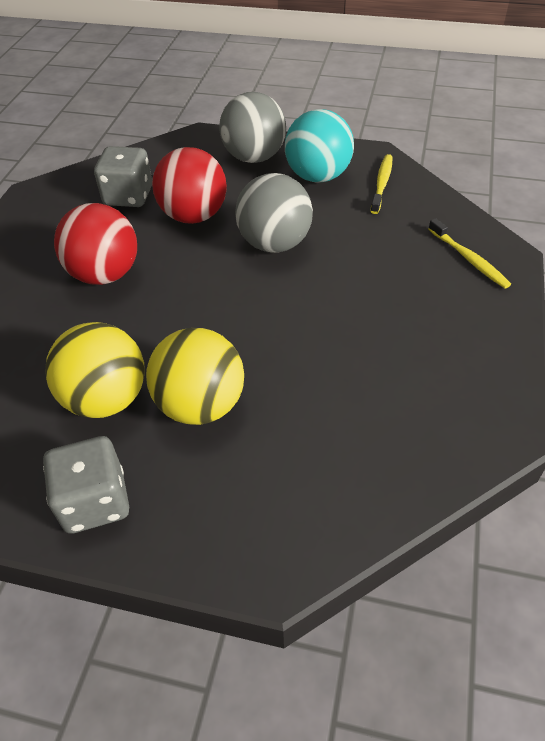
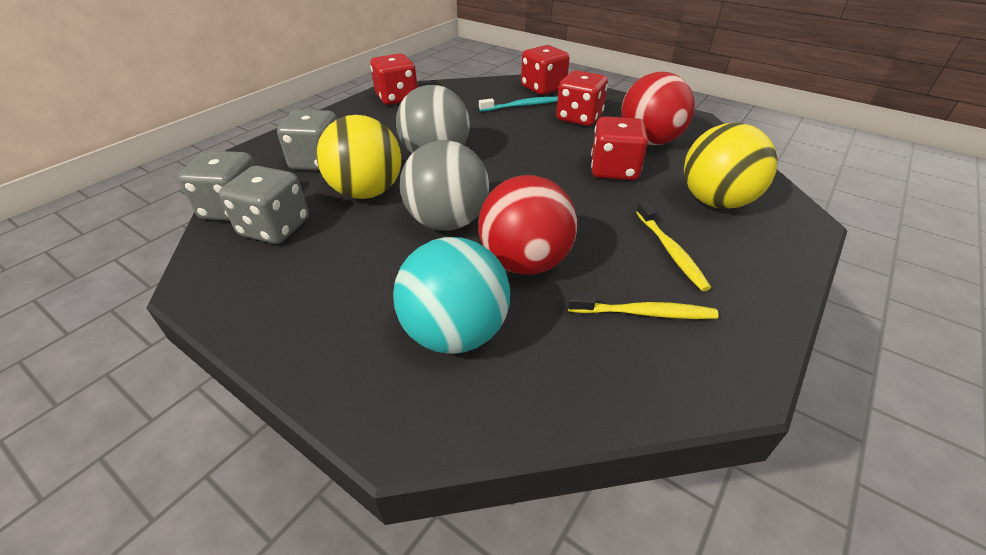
grey dice: 2 -> 3
red dice: 0 -> 4
turquoise toothbrush: 0 -> 1

